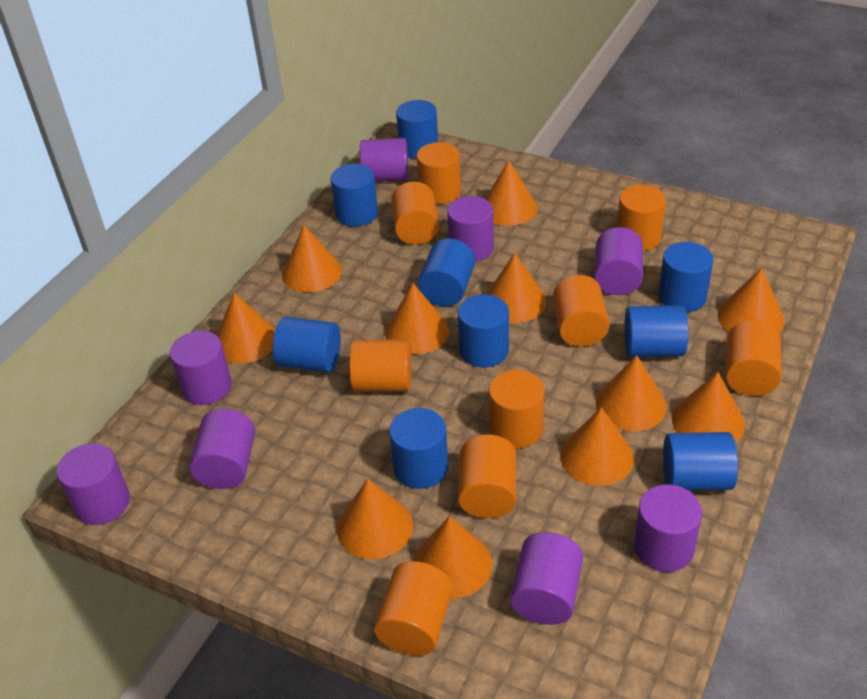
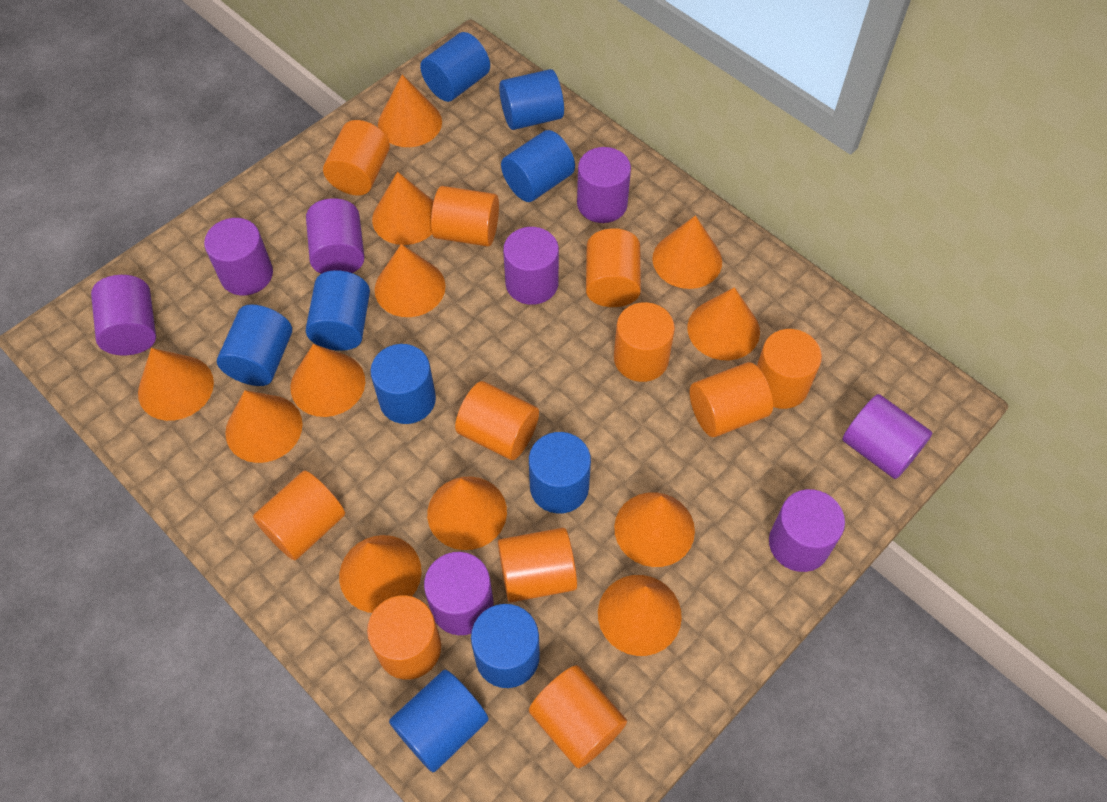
orange cone: 11 -> 12
orange cylinder: 9 -> 11

